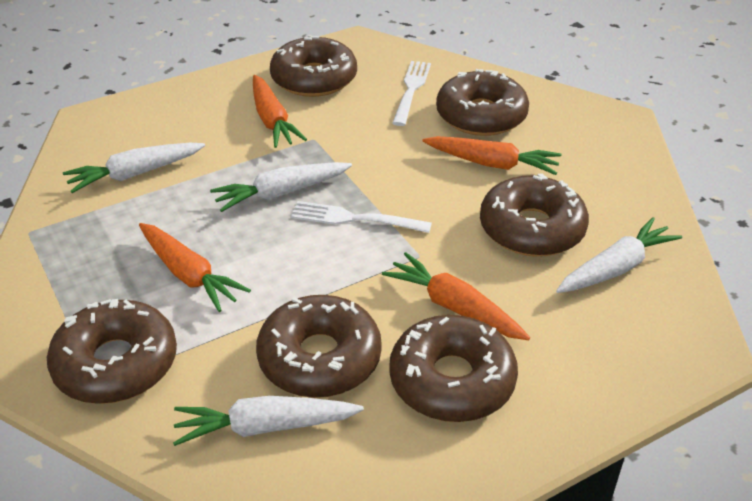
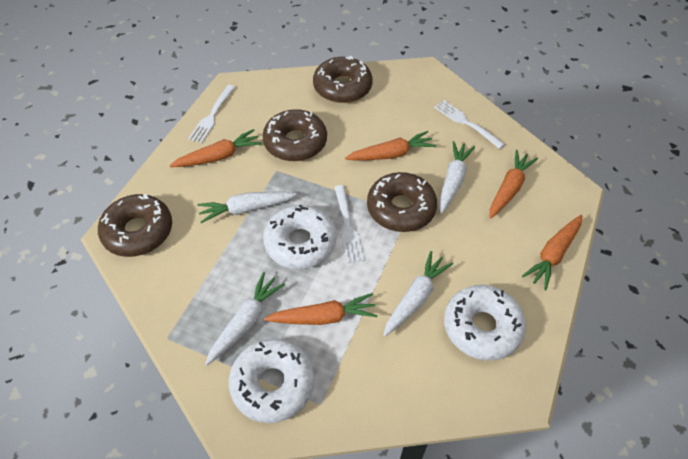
brown donut: 6 -> 4
orange carrot: 4 -> 5
white donut: 0 -> 3
white fork: 2 -> 3

